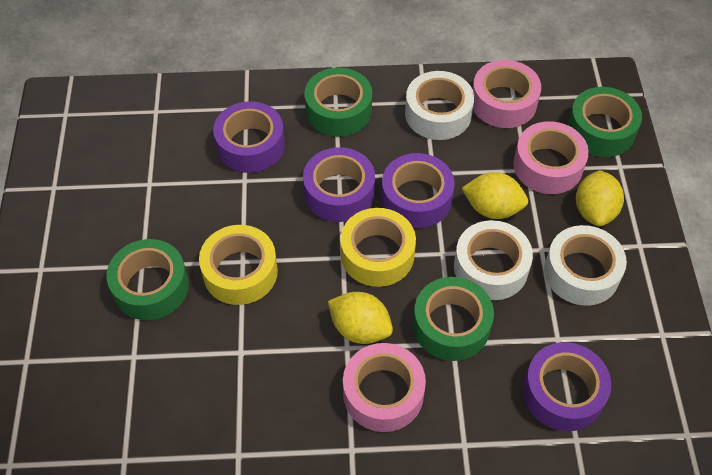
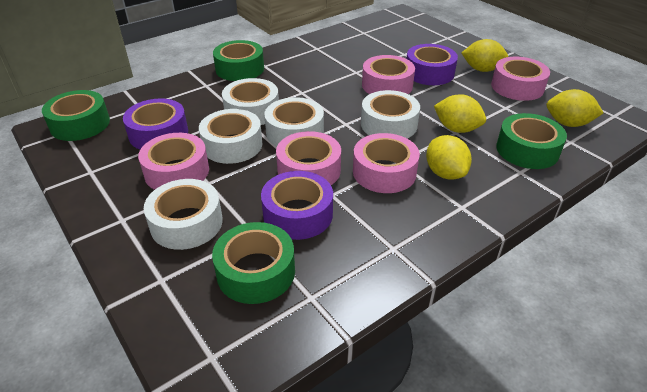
pink tape: 3 -> 5
purple tape: 4 -> 3
white tape: 3 -> 5
yellow lemon: 3 -> 4
yellow tape: 2 -> 0

